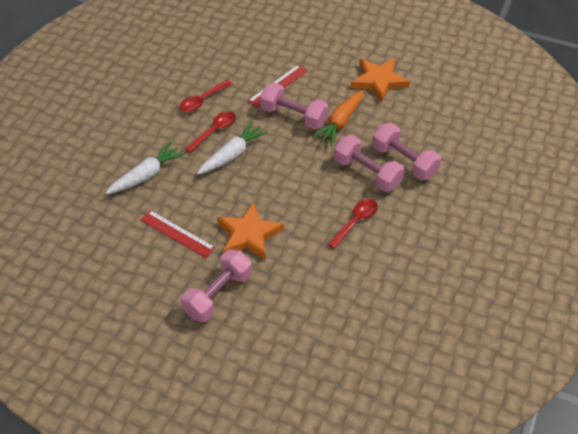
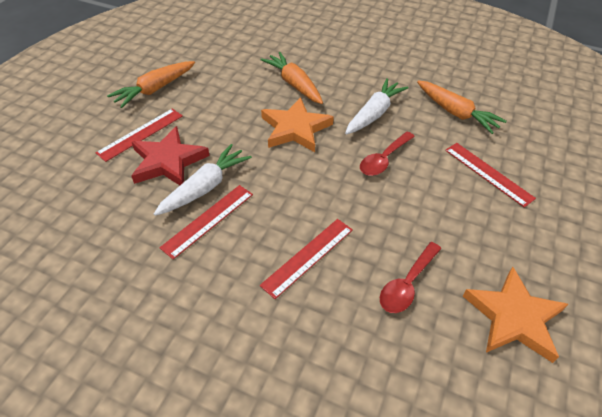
orange carrot: 1 -> 3
pink dumbbell: 4 -> 0
red ruler: 2 -> 4
red spoon: 3 -> 2
red star: 0 -> 1

